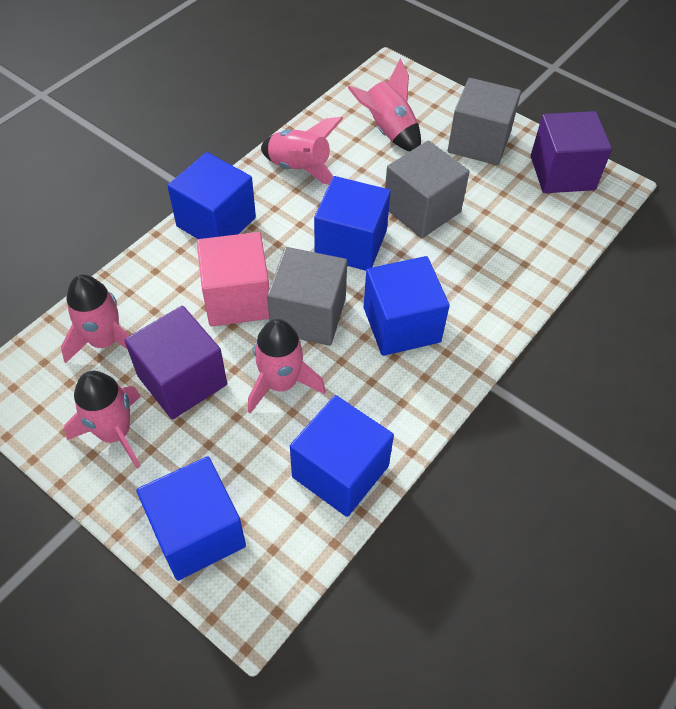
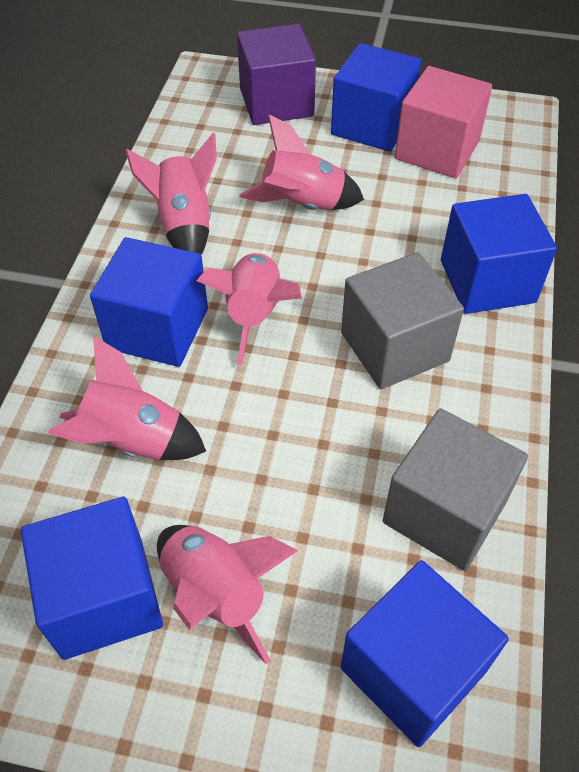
grey cube: 3 -> 2
purple cube: 2 -> 1

